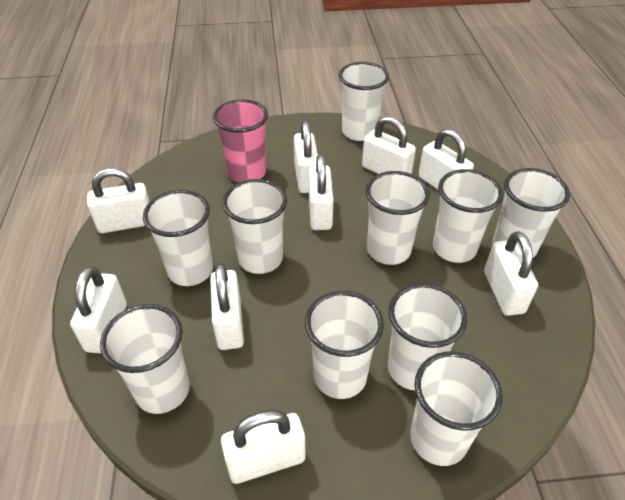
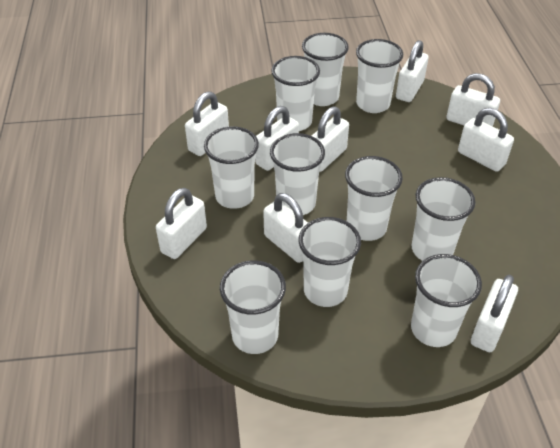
pink cup: 1 -> 0

